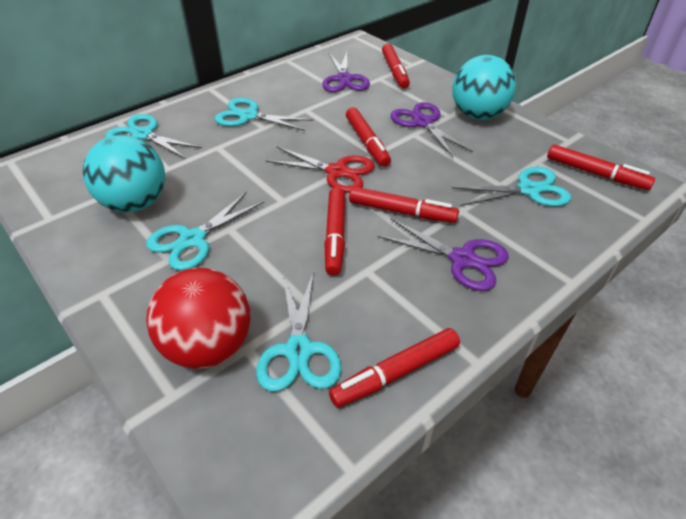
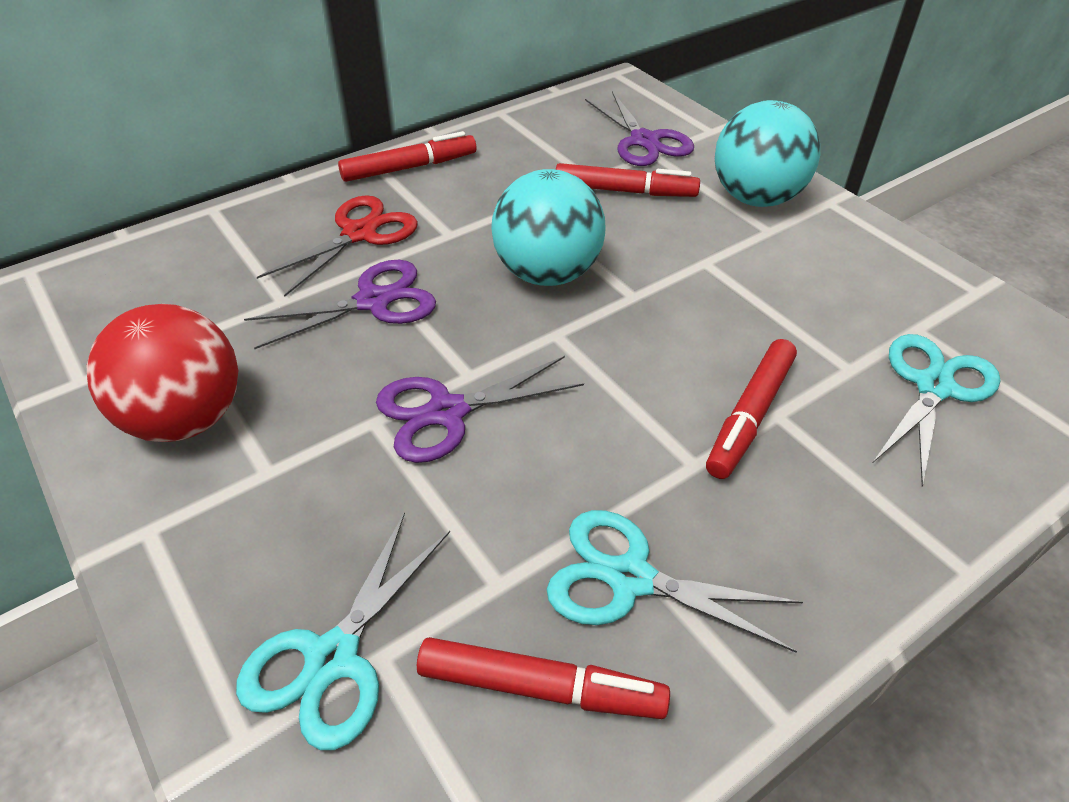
red marker: 6 -> 4
turquoise scissors: 5 -> 3

